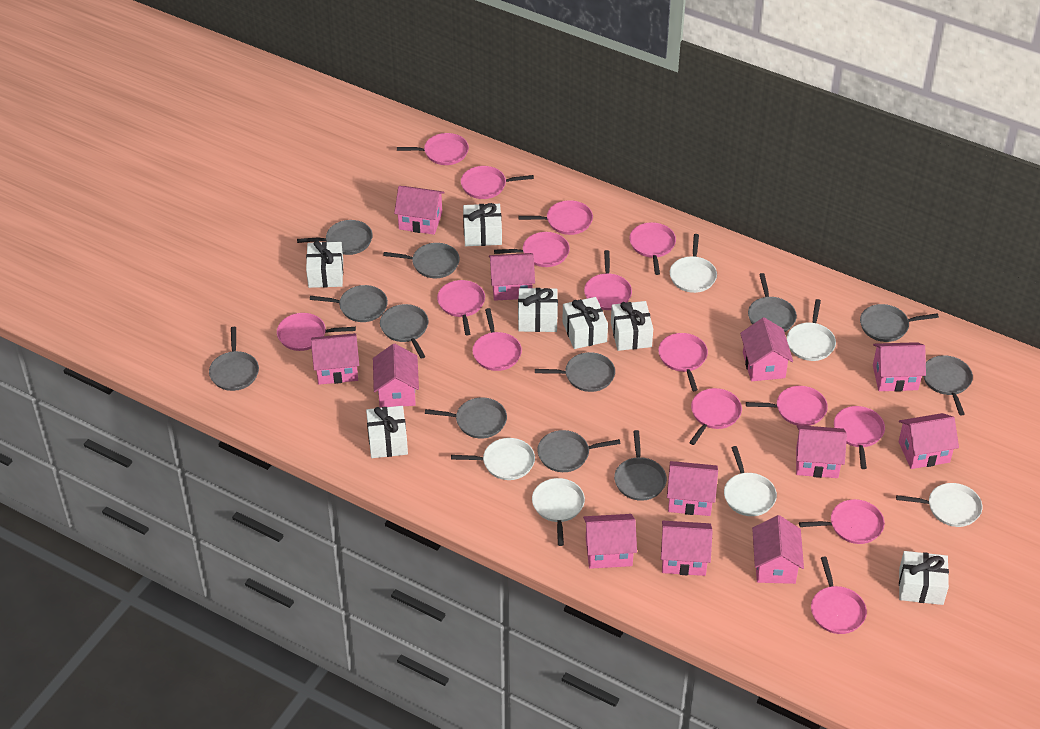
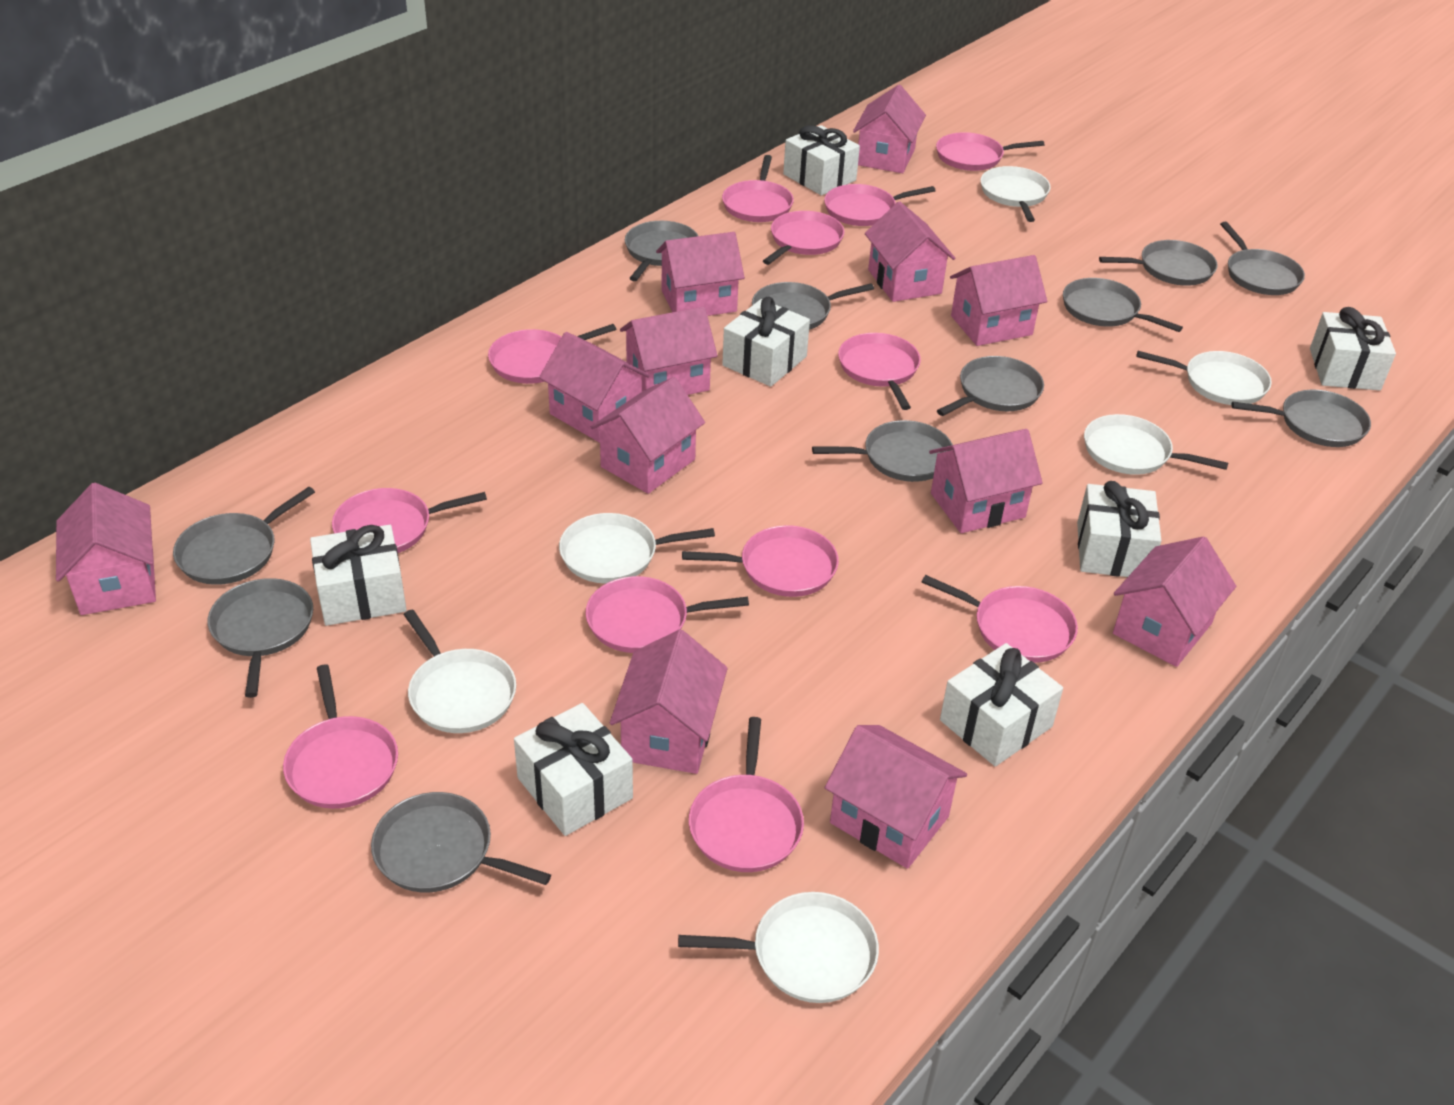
grey pan: 12 -> 11
pink pan: 15 -> 12

